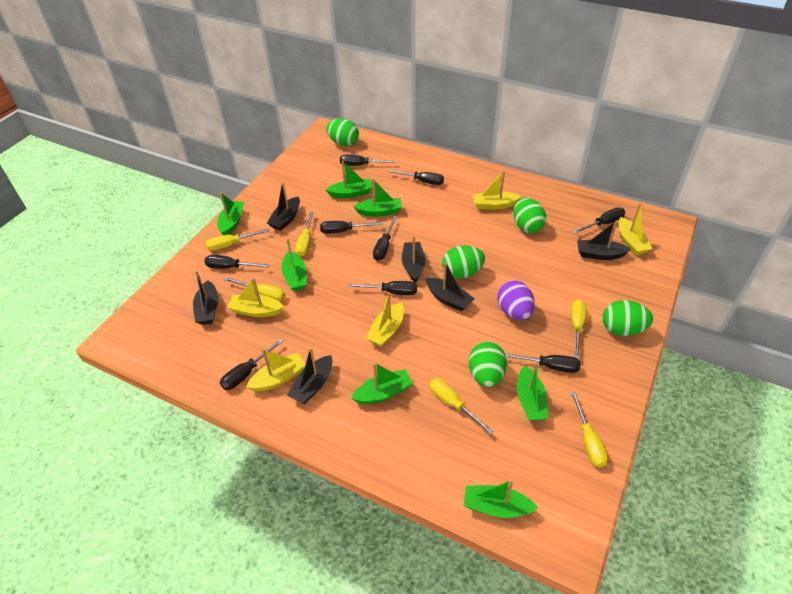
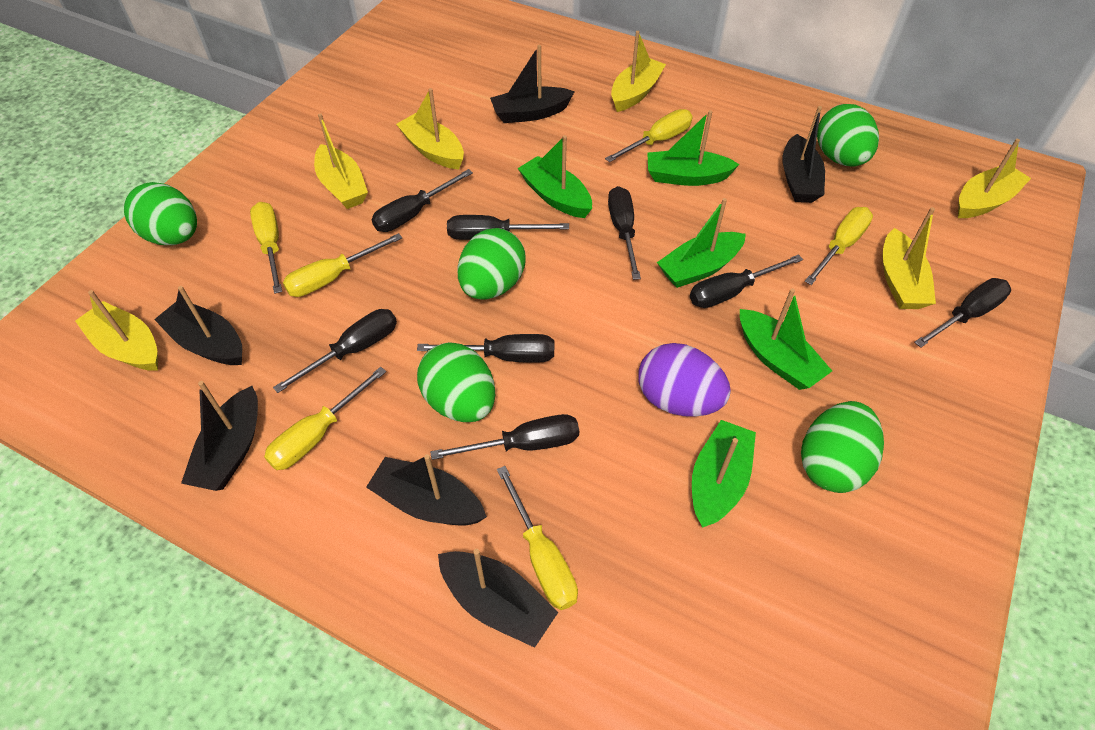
black screwdriver: 9 -> 8
green boat: 7 -> 5
yellow boat: 5 -> 6

